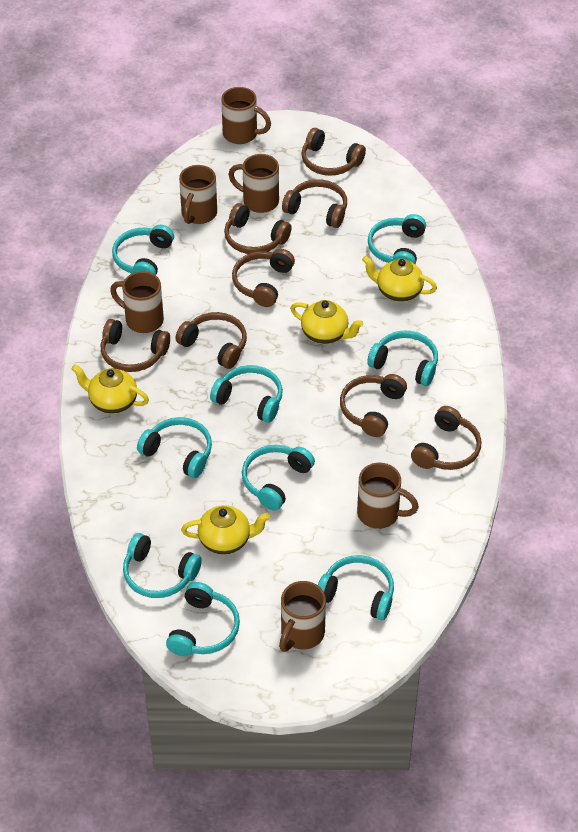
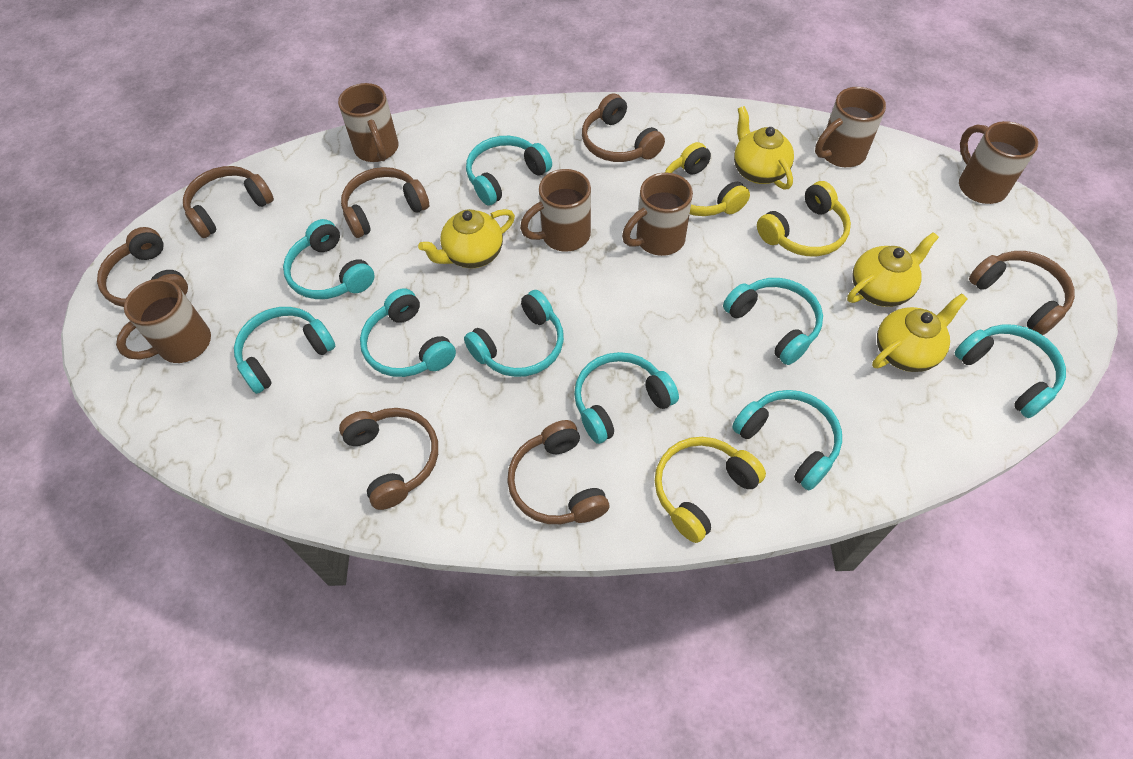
brown headphones: 8 -> 7
yellow headphones: 0 -> 3

